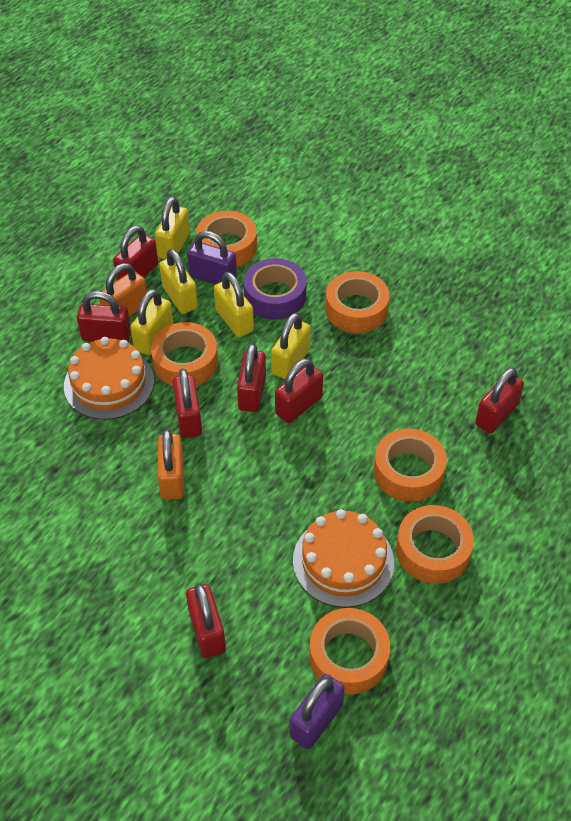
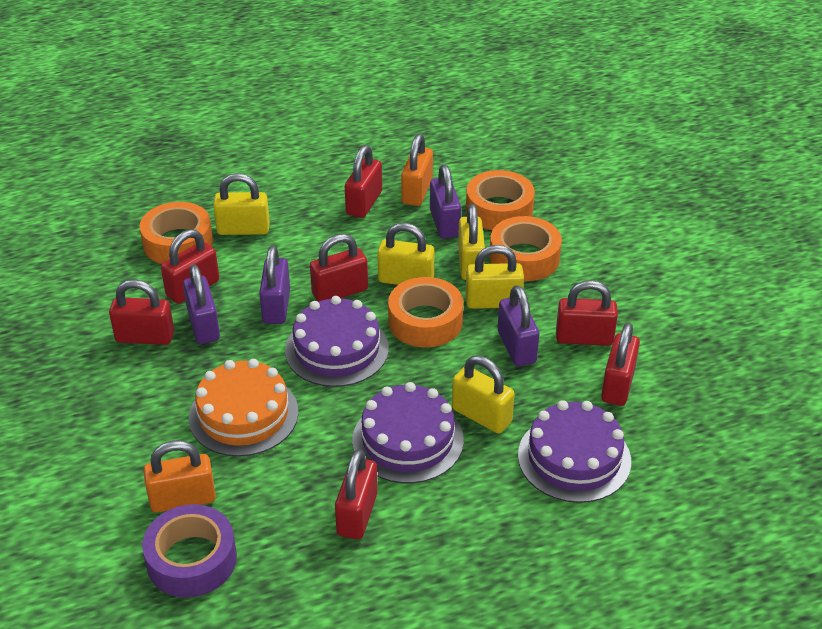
orange cake: 2 -> 1
orange tape: 6 -> 4
purple cake: 0 -> 3
purple padlock: 2 -> 4

